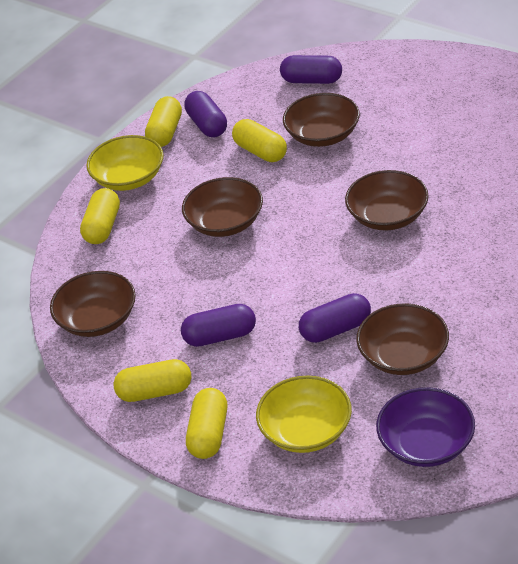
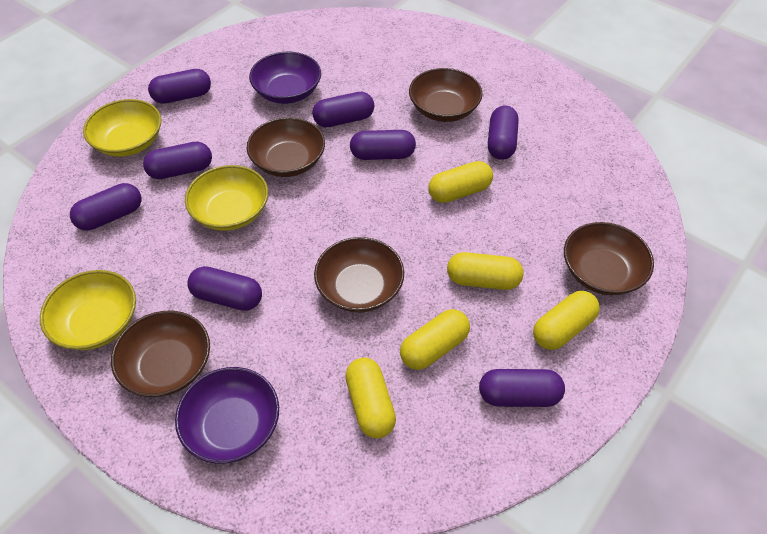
purple bowl: 1 -> 2
purple capsule: 4 -> 8
yellow bowl: 2 -> 3

